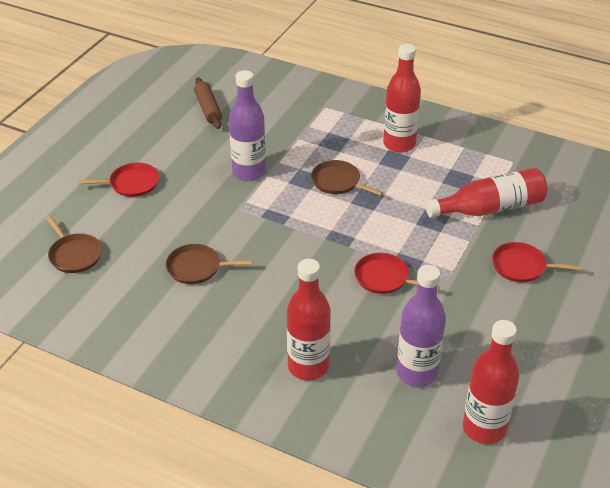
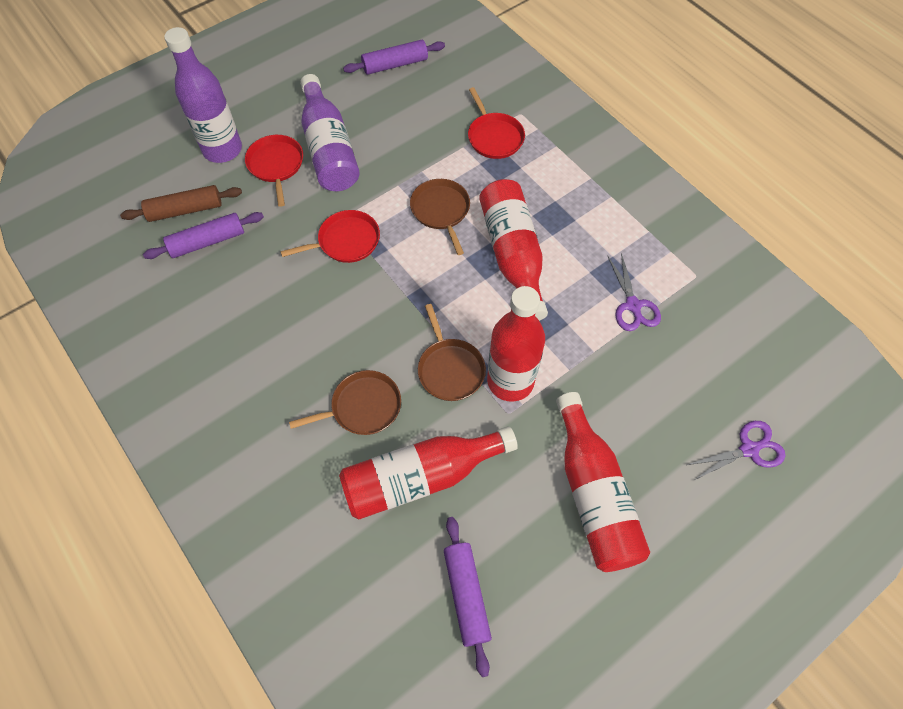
purple rolling pin: 0 -> 3
purple scissors: 0 -> 2

